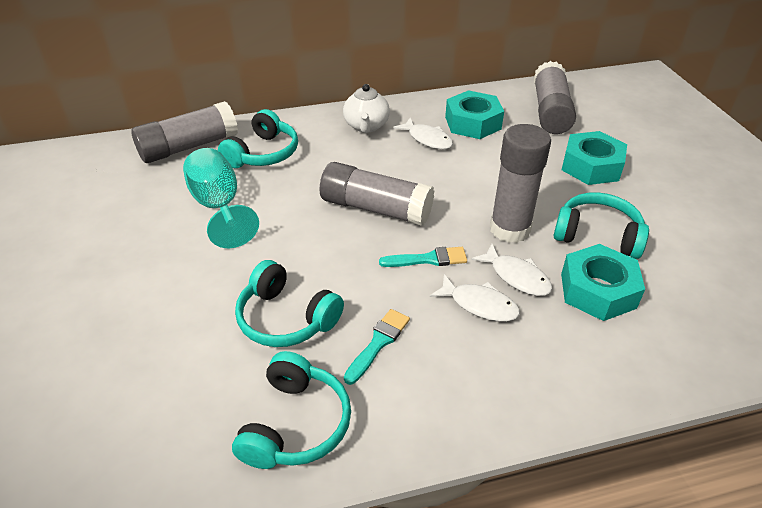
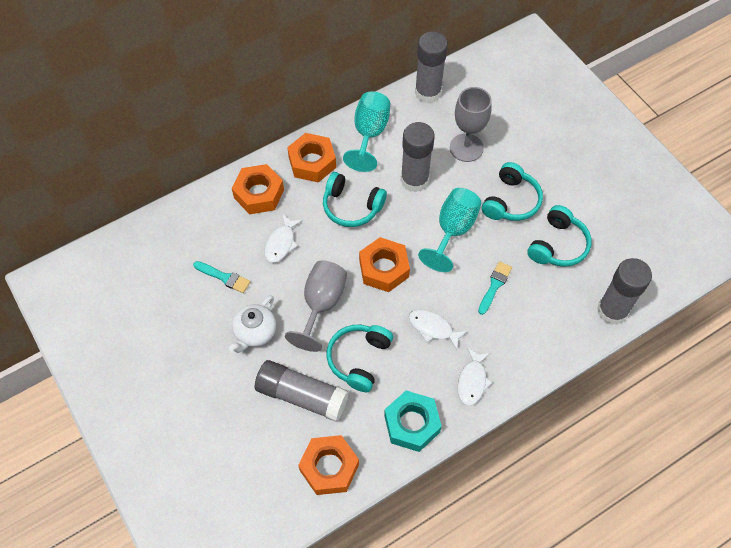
grey goblet: 0 -> 2
orange nut: 0 -> 4
turquoise goblet: 1 -> 2
turquoise nut: 3 -> 1

